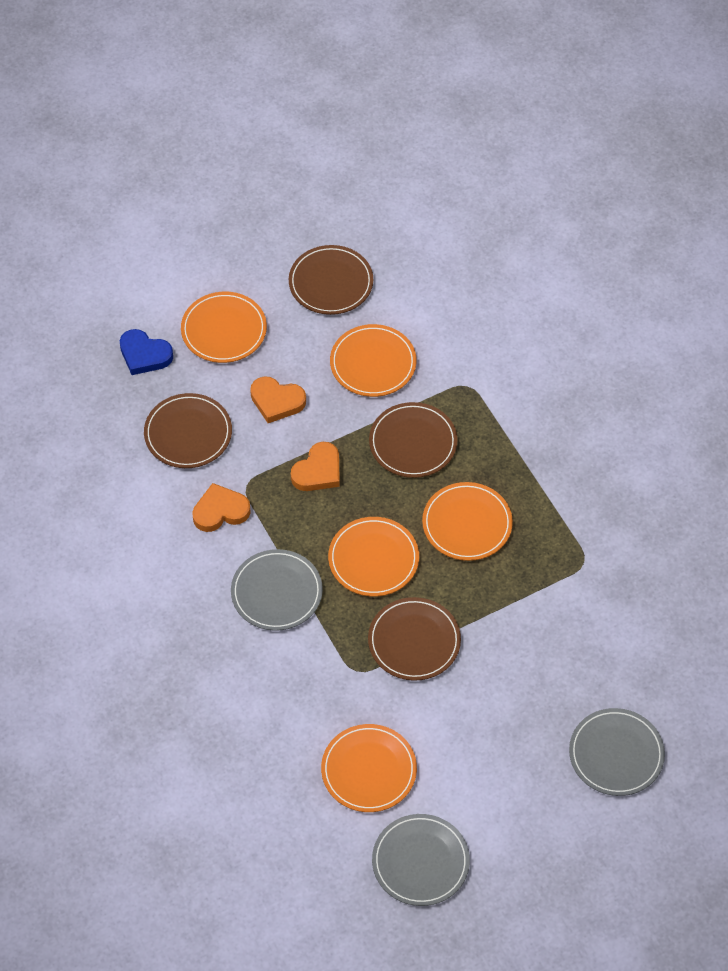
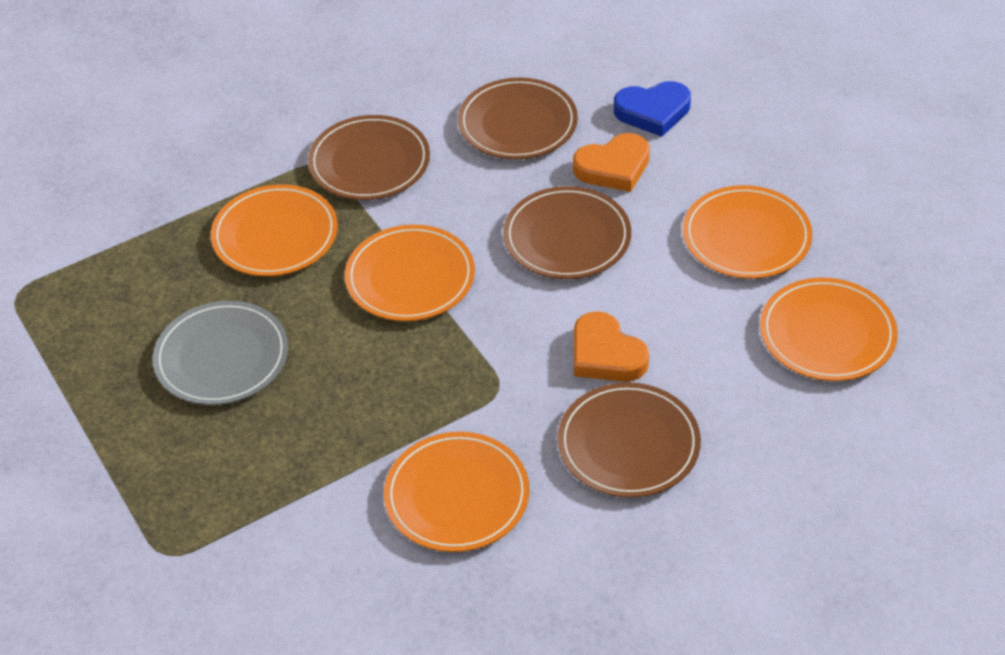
grey plate: 3 -> 1
orange heart: 3 -> 2

